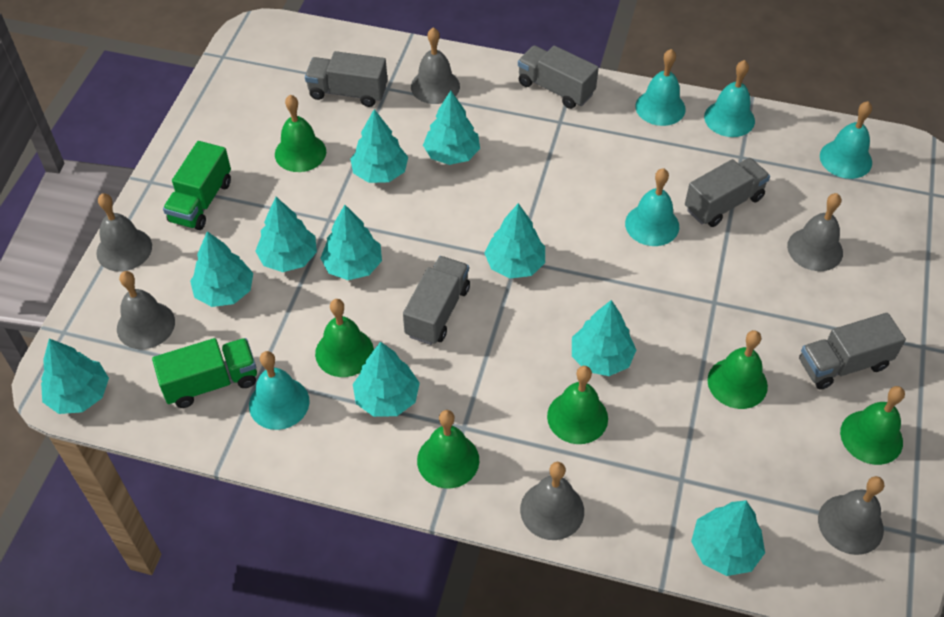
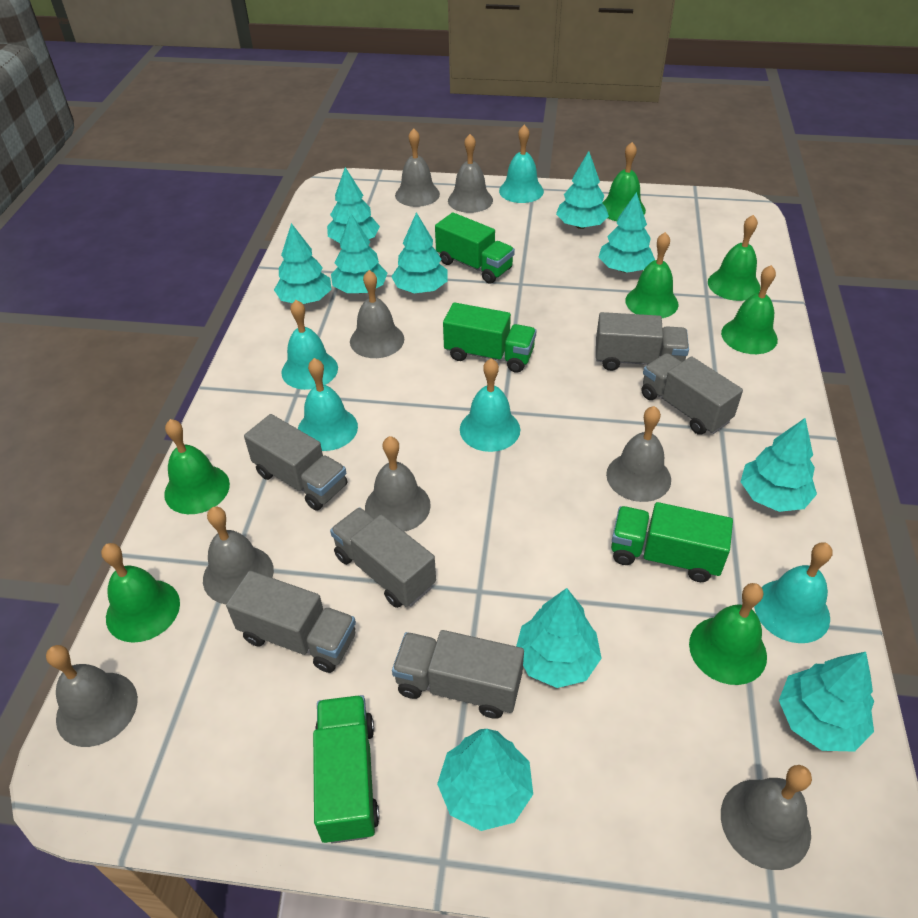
green bell: 6 -> 7
green truck: 2 -> 4
grey bell: 6 -> 8
grey truck: 5 -> 6

